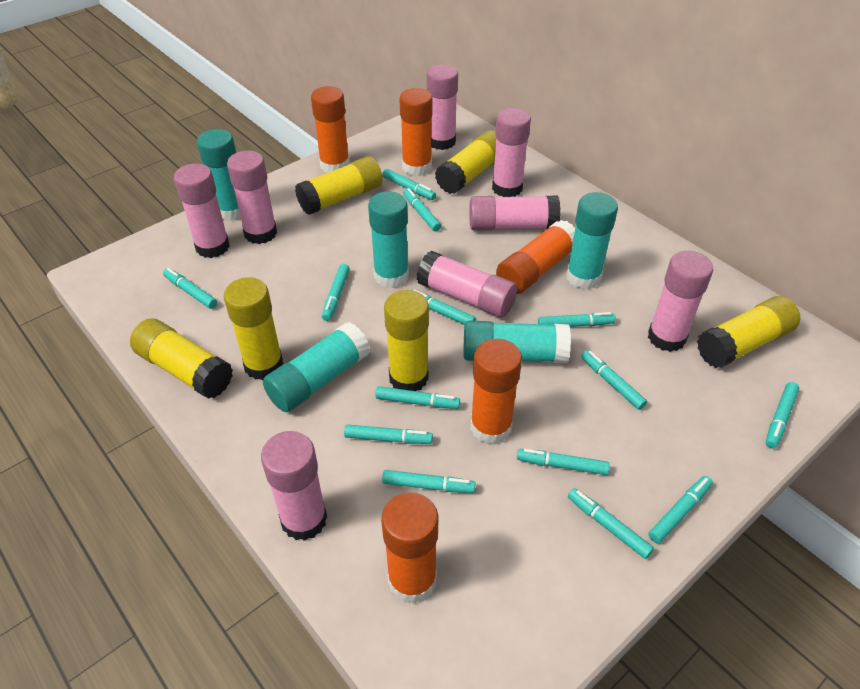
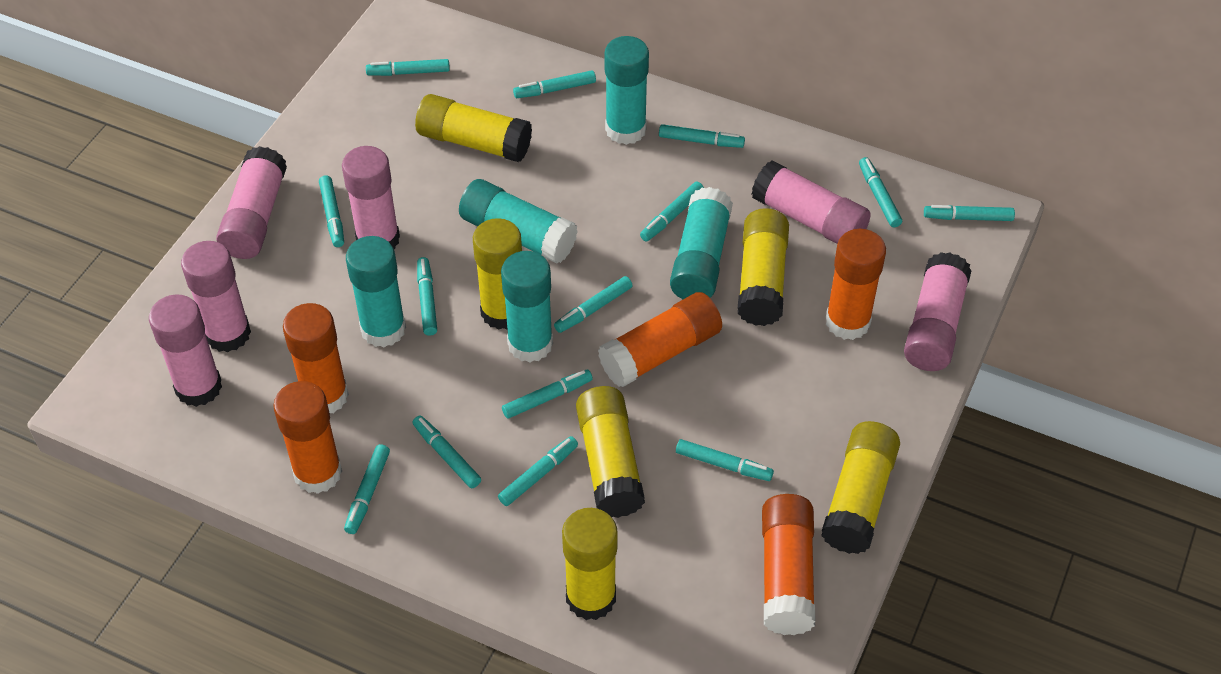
pink glue stick: 8 -> 6

